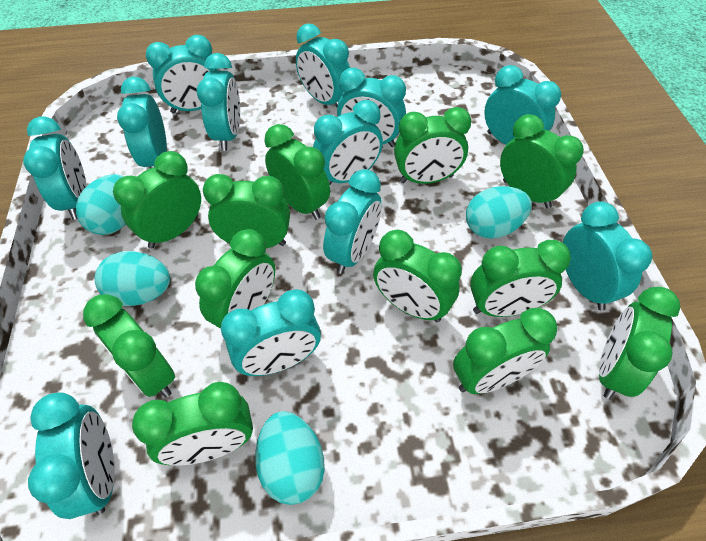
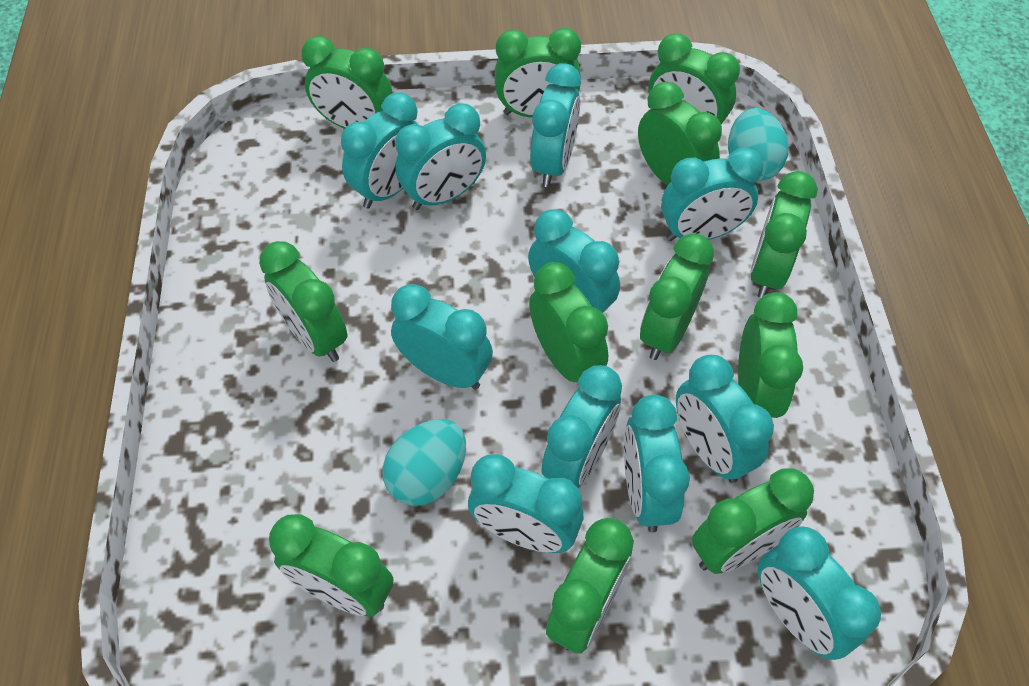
turquoise clock: 12 -> 11
turquoise egg: 4 -> 2

